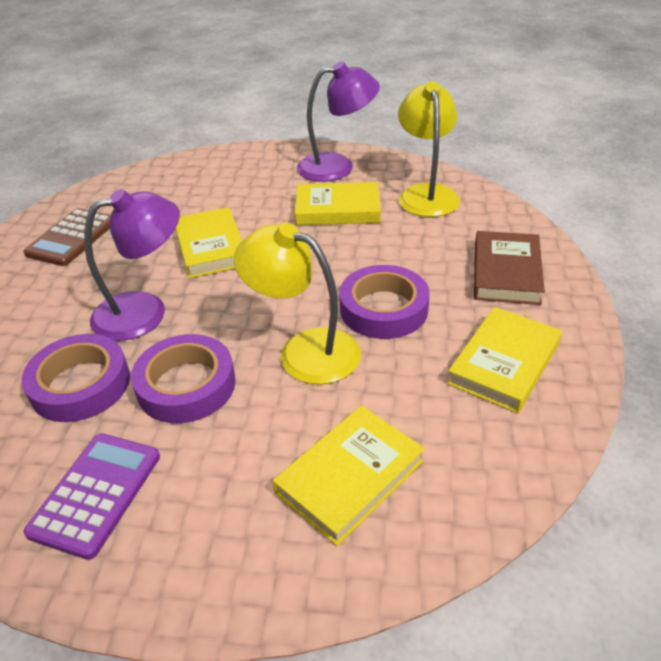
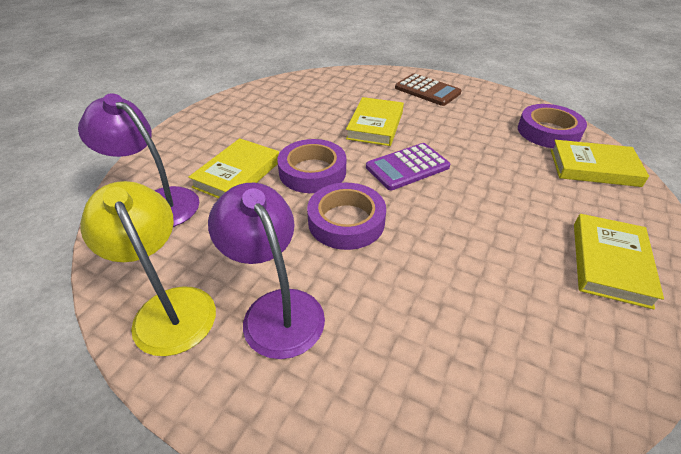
brown book: 1 -> 0
yellow lamp: 2 -> 1

